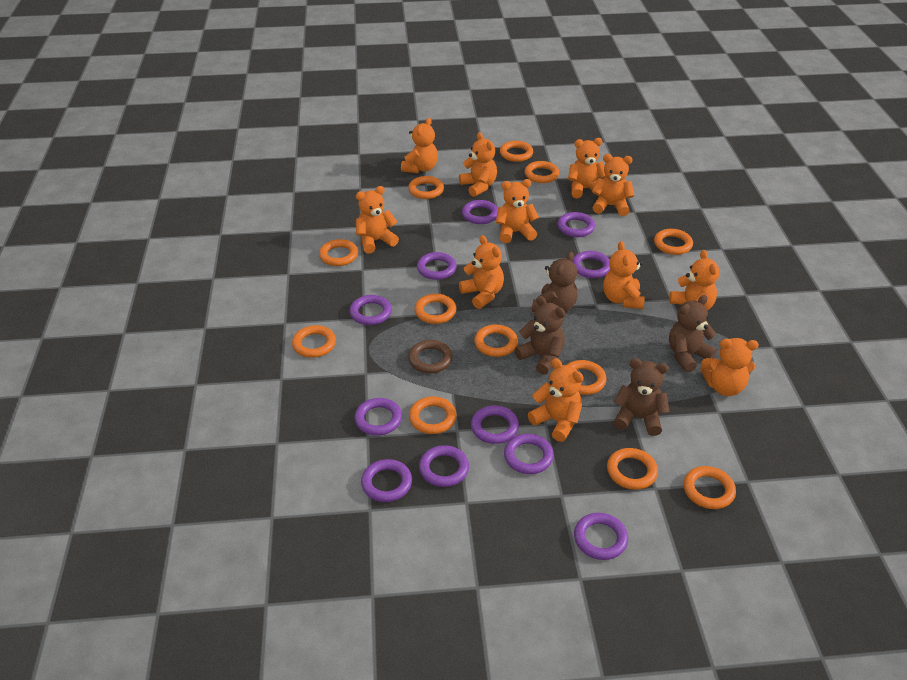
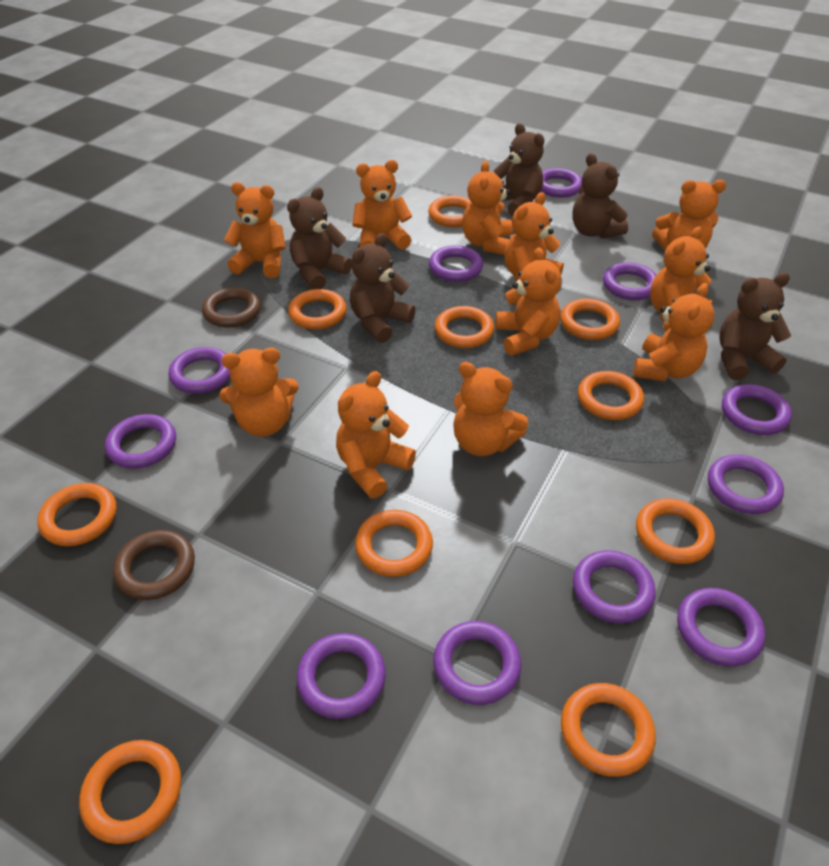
brown ring: 1 -> 2
brown teddy bear: 4 -> 5
orange ring: 12 -> 10

